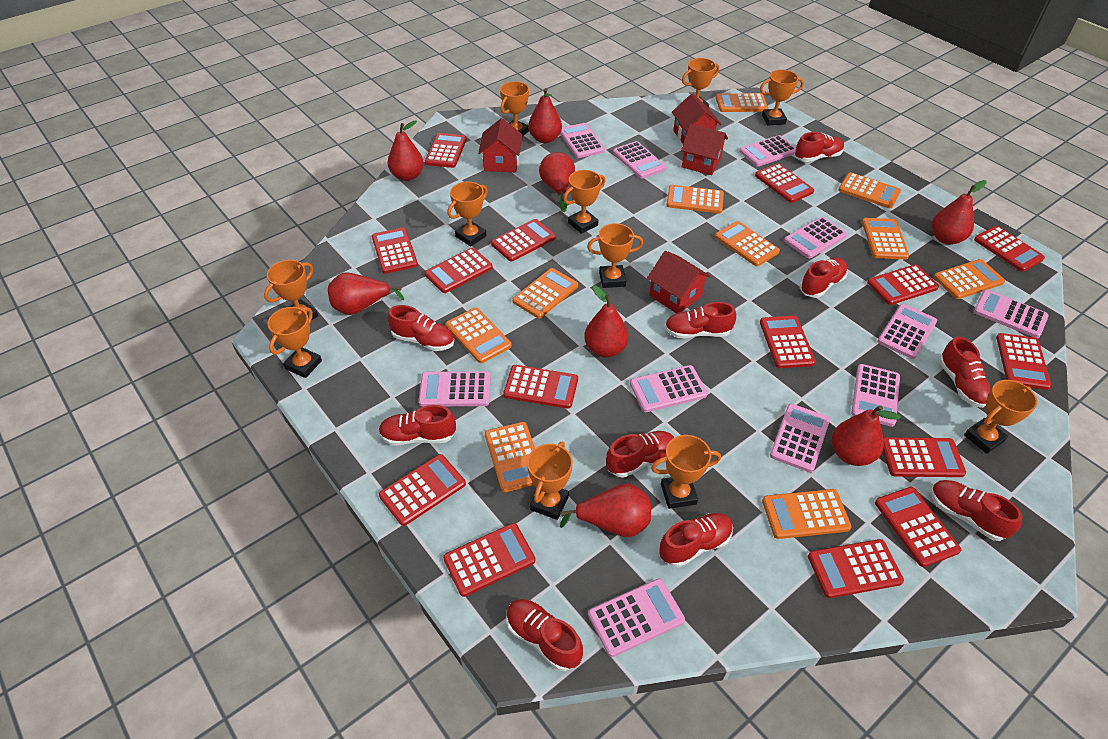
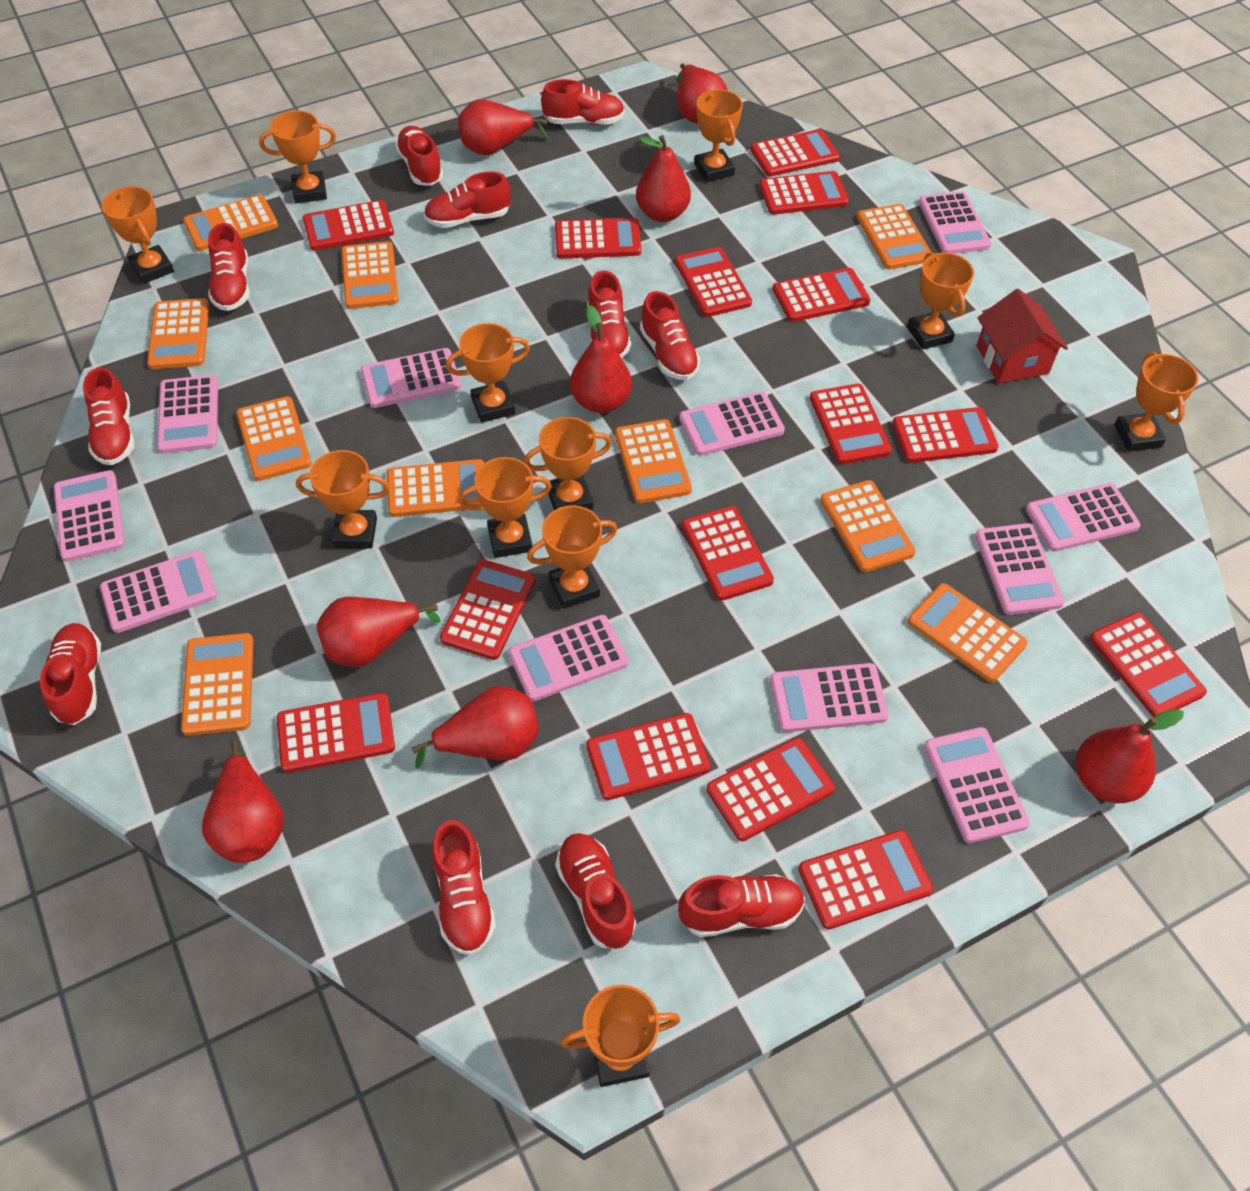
red house: 4 -> 1
red shoe: 10 -> 11

